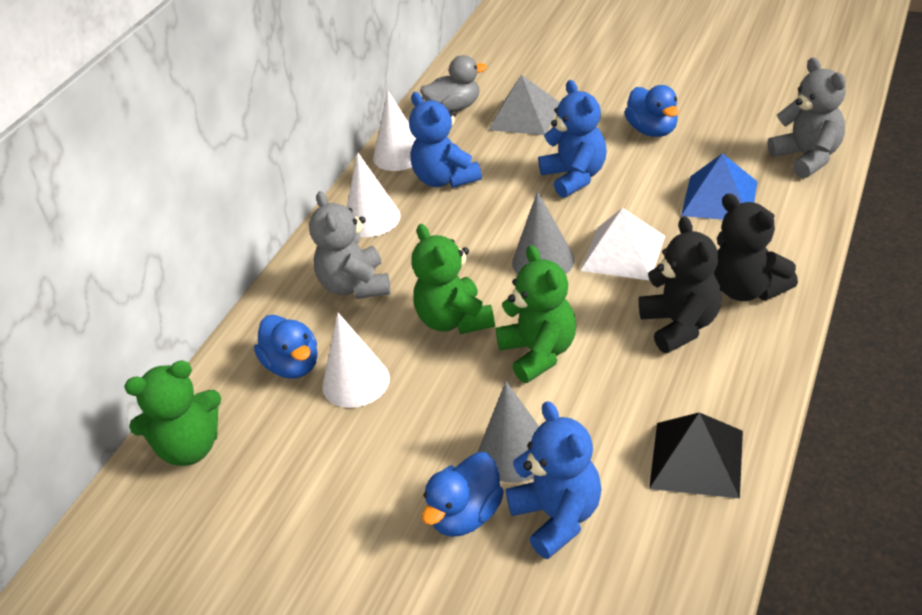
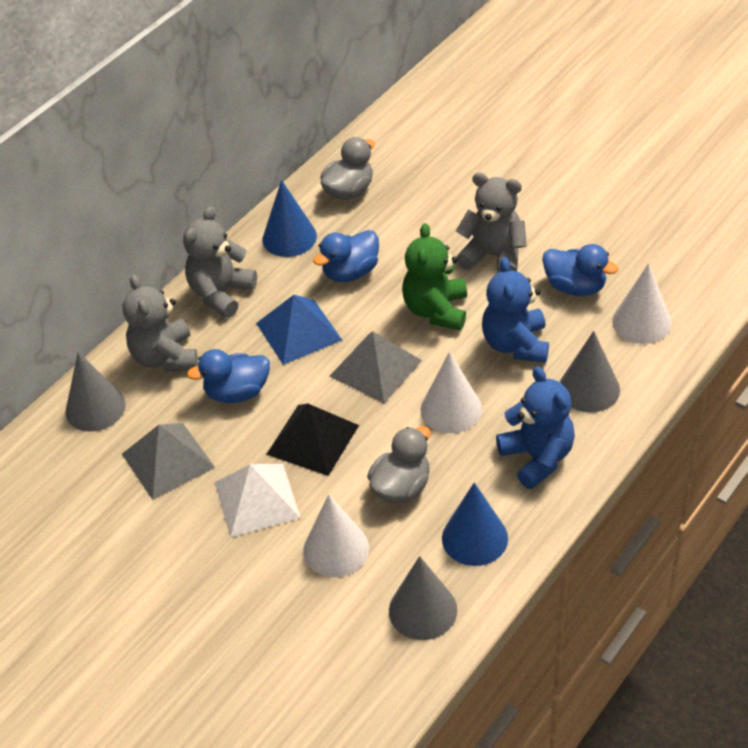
black teddy bear: 2 -> 0
blue cone: 0 -> 2
blue teddy bear: 3 -> 2
green teddy bear: 3 -> 1
grey cone: 2 -> 3
grey duck: 1 -> 2
grey pyramid: 1 -> 2
grey teddy bear: 2 -> 3

